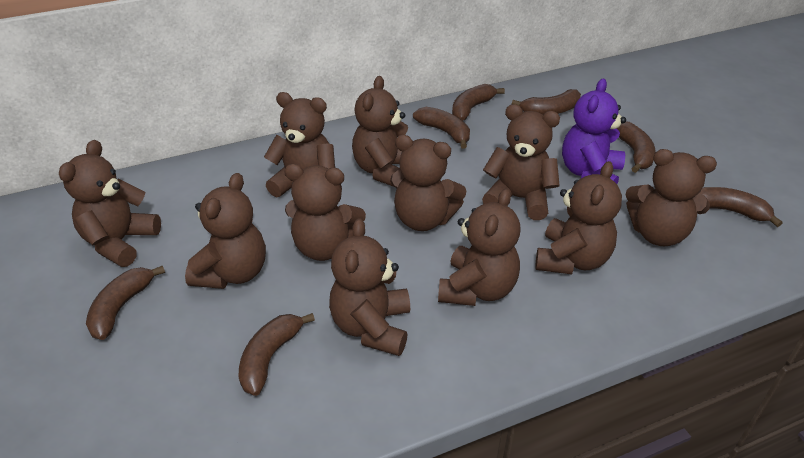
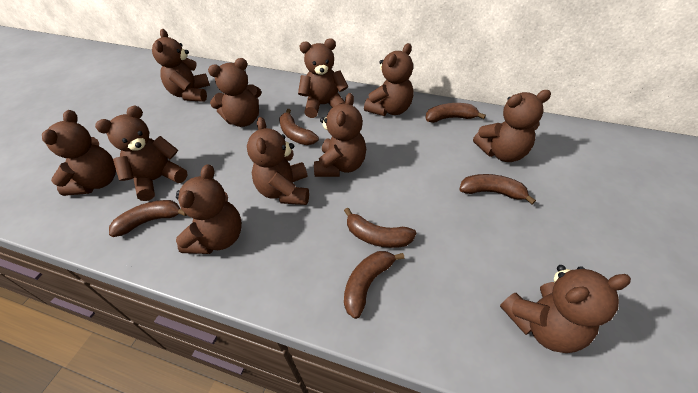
brown banana: 7 -> 6
purple teddy bear: 1 -> 0

